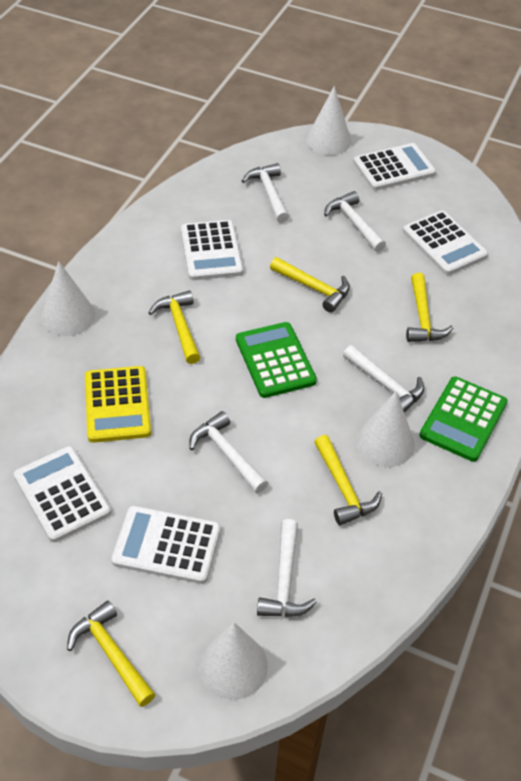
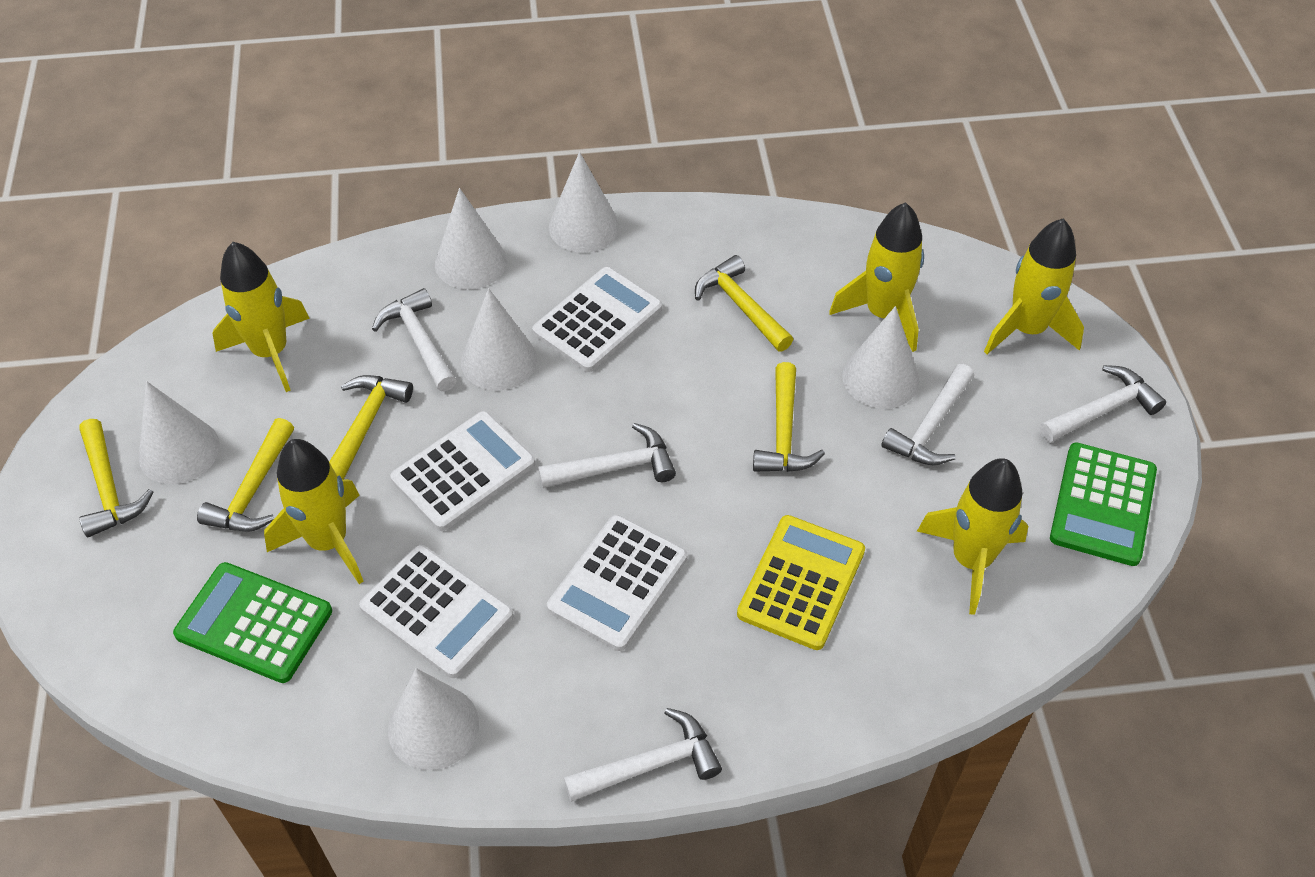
white calculator: 5 -> 4
white cone: 4 -> 6
yellow rocket: 0 -> 5

